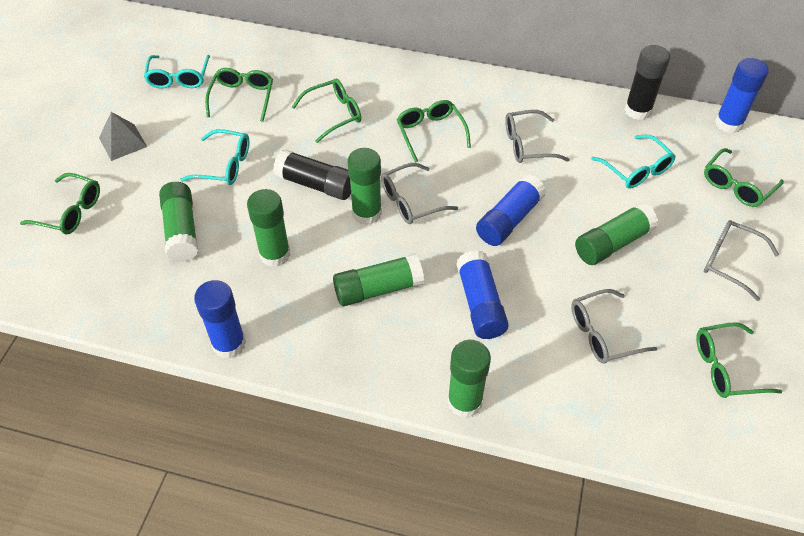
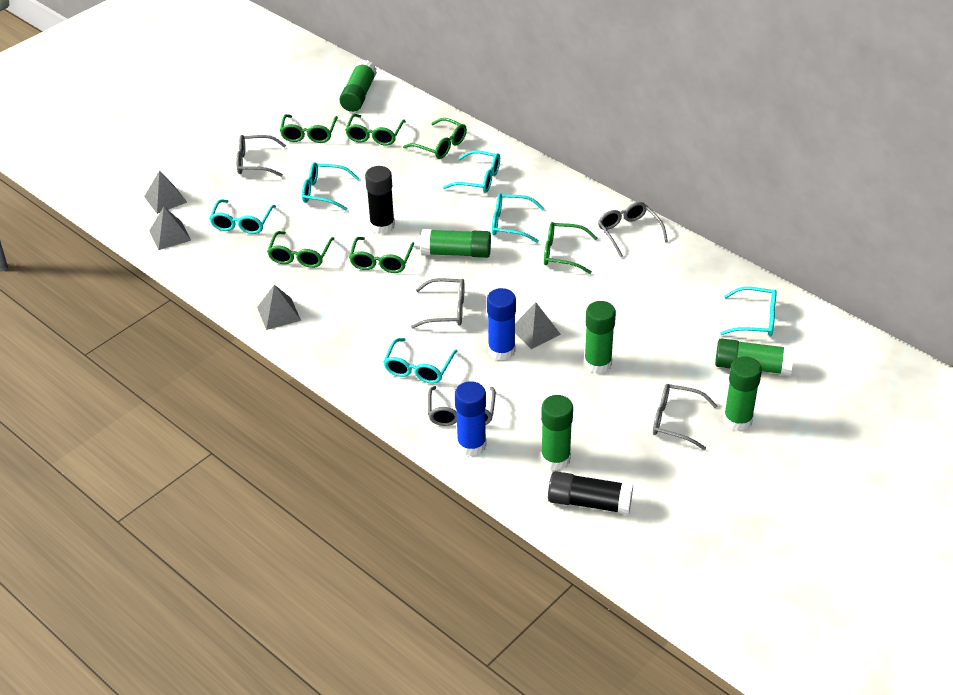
blue glue stick: 4 -> 2
grey glasses: 4 -> 5
grey pyramid: 1 -> 4
turquoise glasses: 3 -> 6

